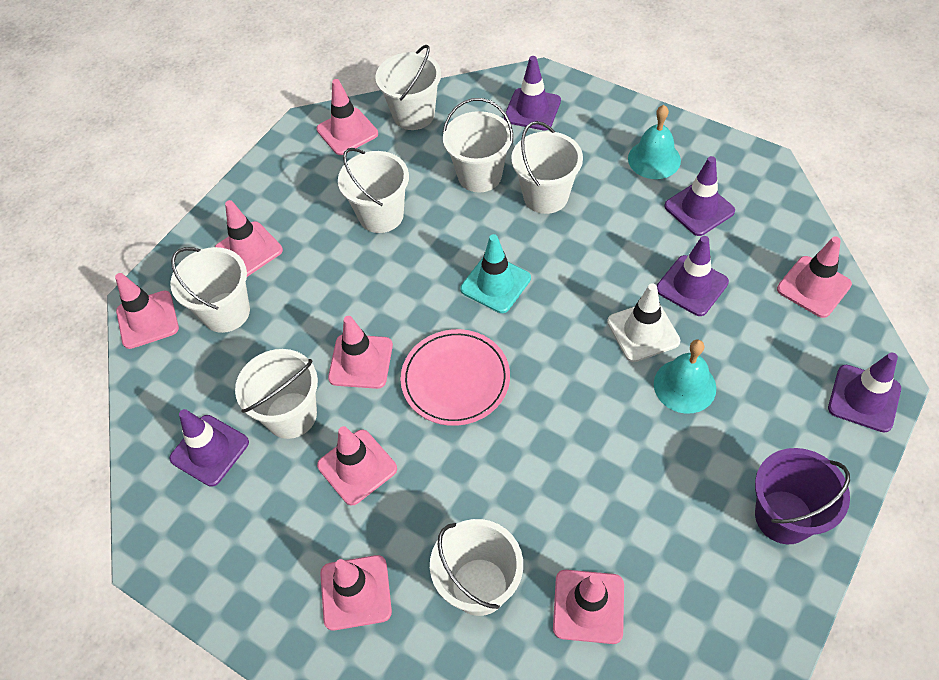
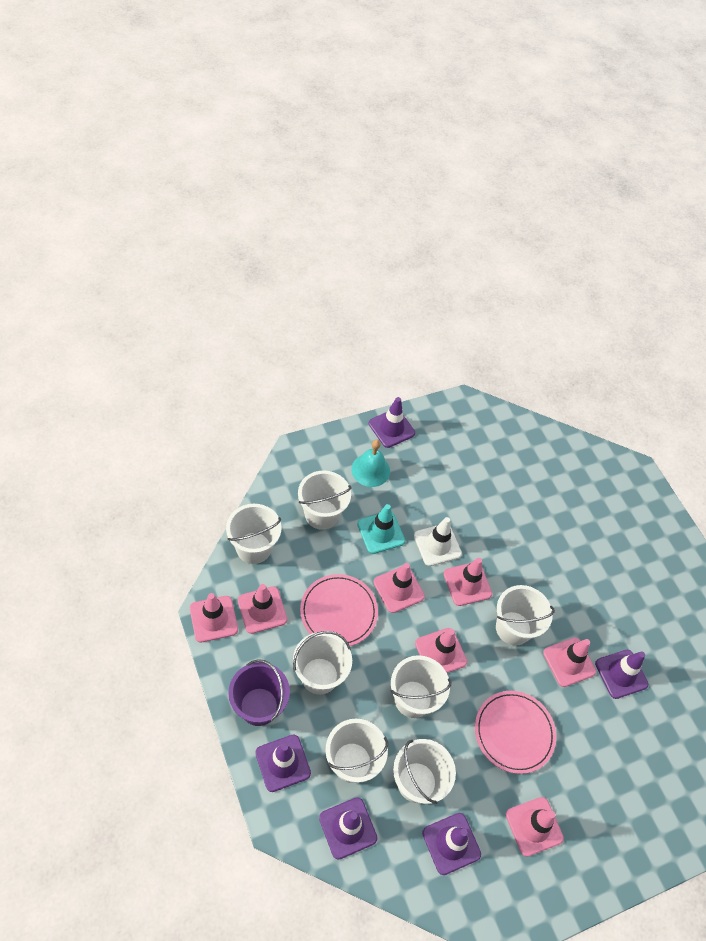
pink plate: 1 -> 2
pink traffic cone: 8 -> 7
turquoise bell: 2 -> 1

